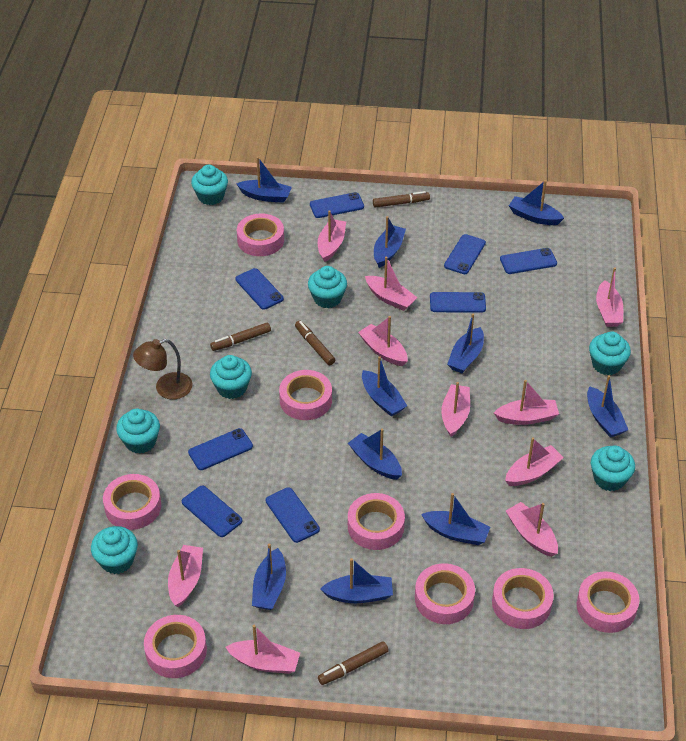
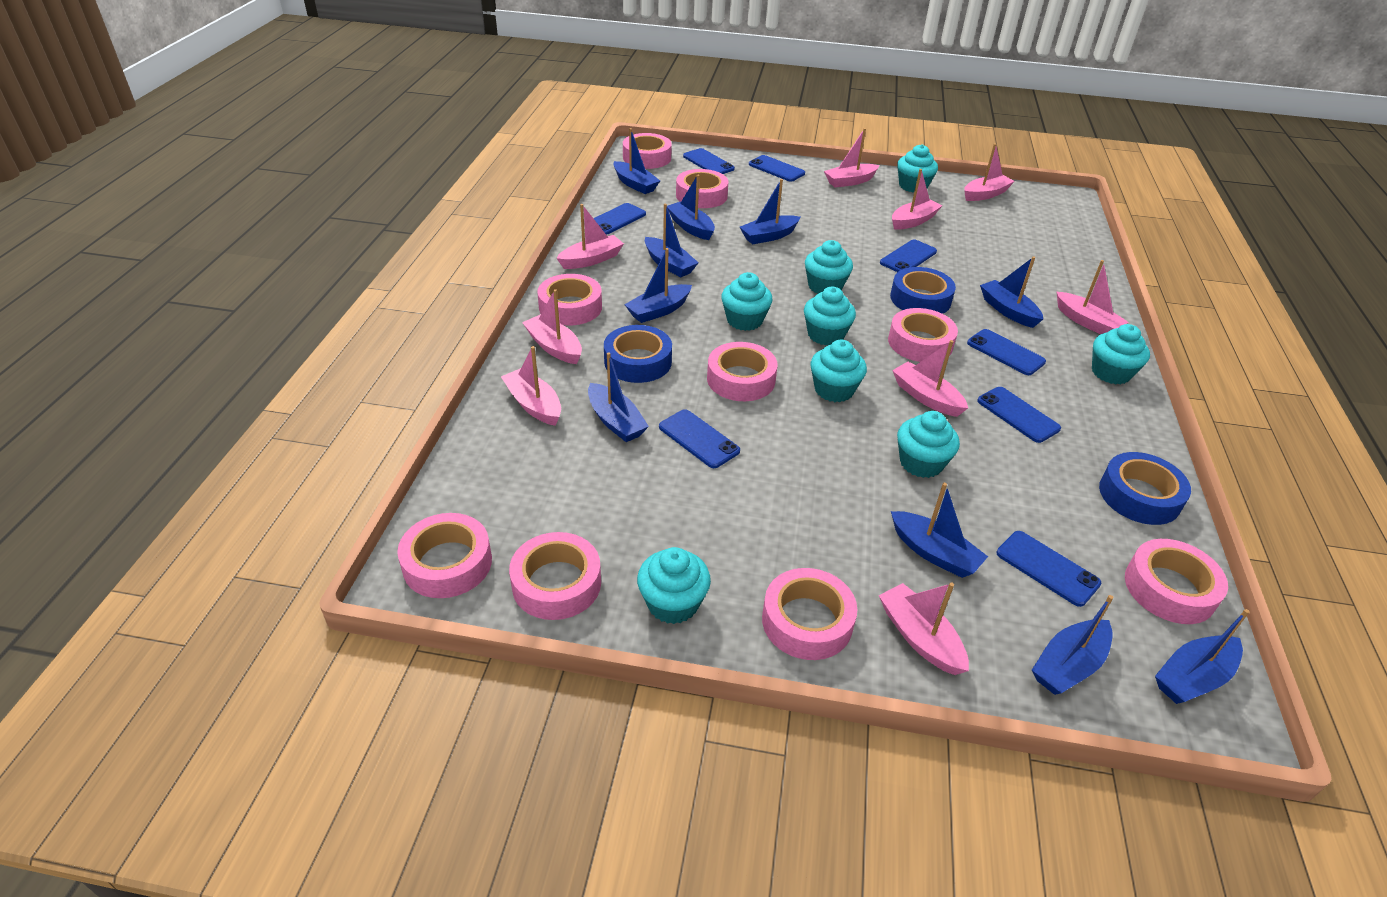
blue tape: 0 -> 3
brown lamp: 1 -> 0
brown marker: 4 -> 0
pink boat: 10 -> 9
pink tape: 8 -> 9
turquoise cupcake: 7 -> 8

